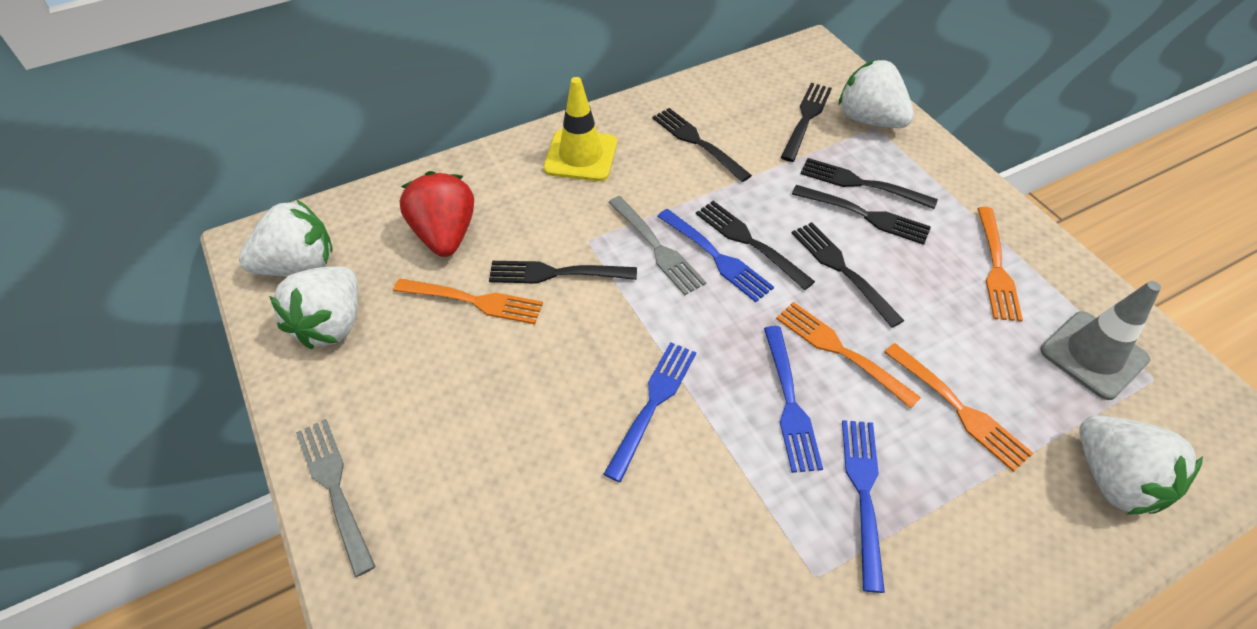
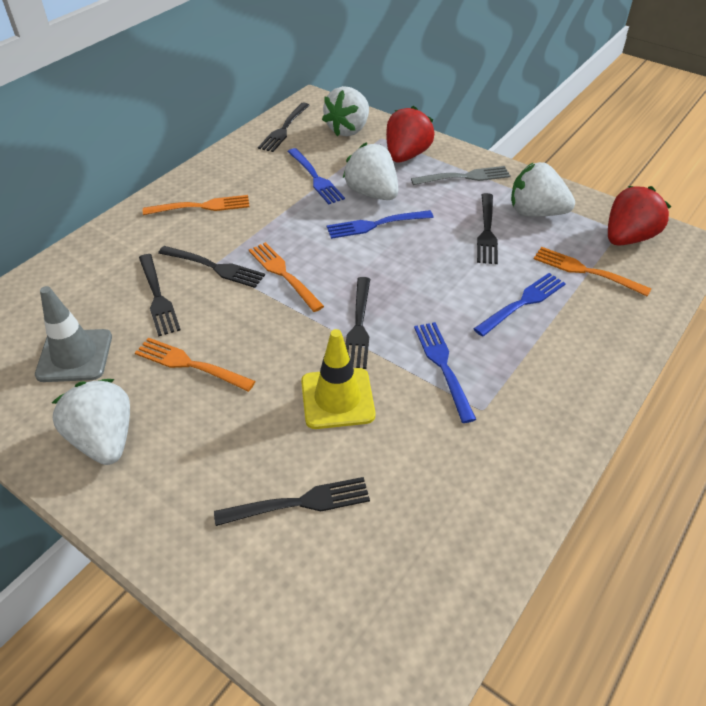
black fork: 7 -> 6
grey fork: 2 -> 1
red strawberry: 1 -> 2

